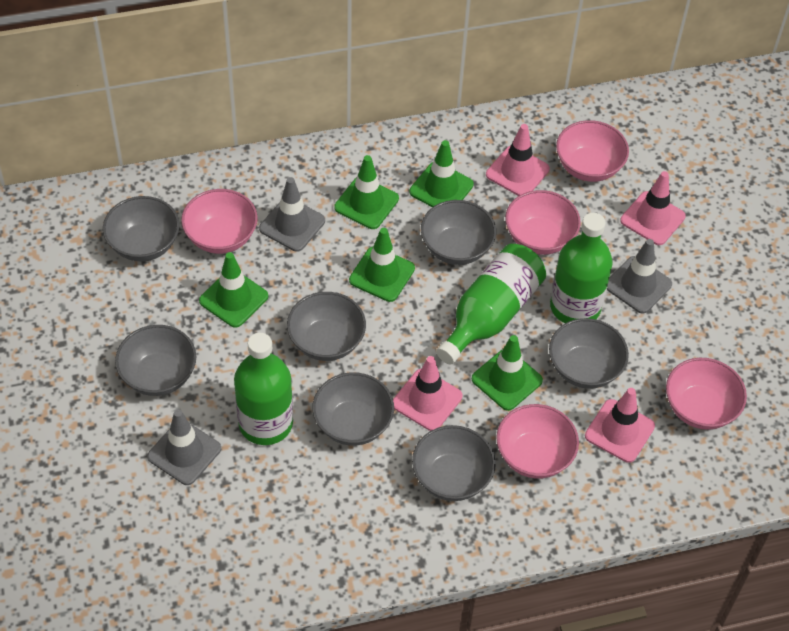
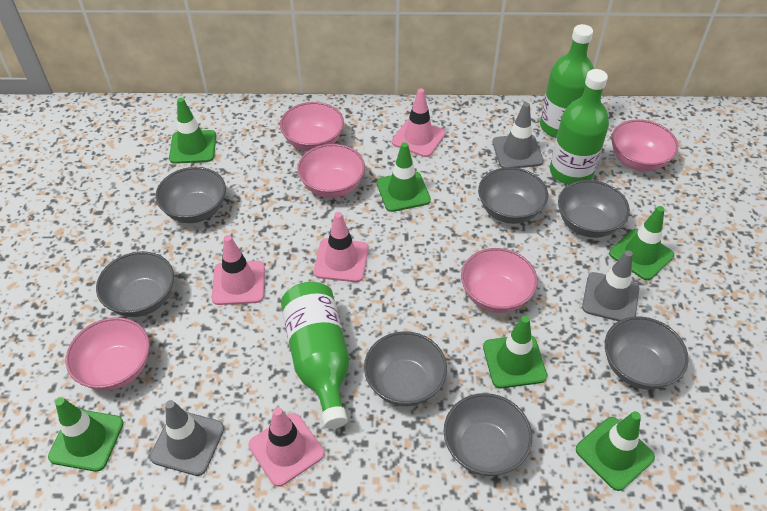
green traffic cone: 5 -> 6

